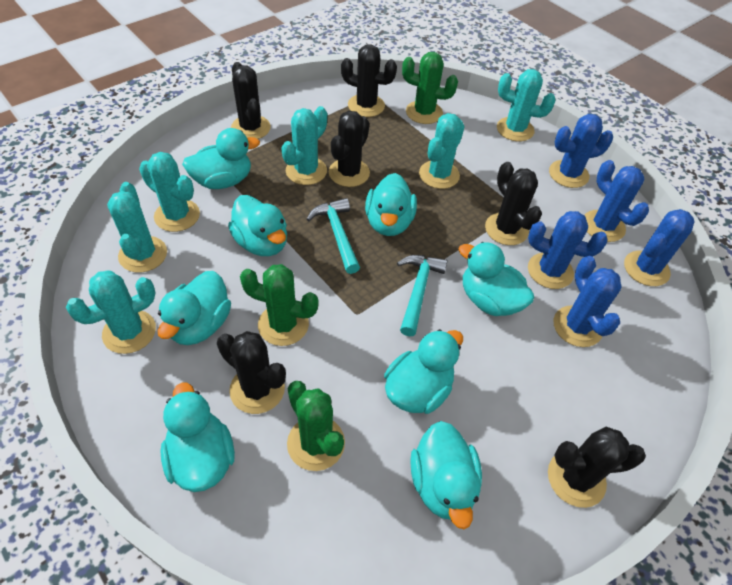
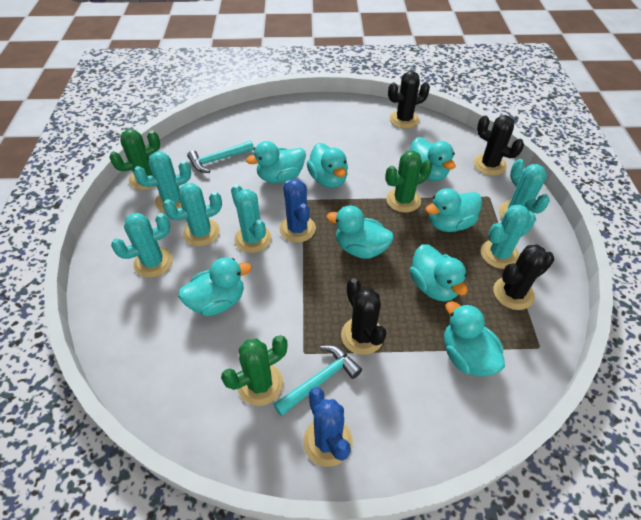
black cactus: 6 -> 4
blue cactus: 5 -> 2

